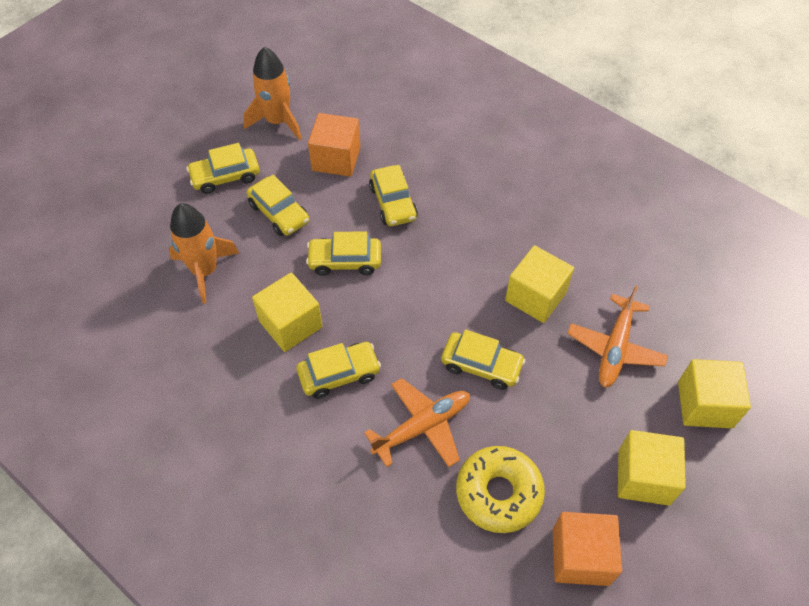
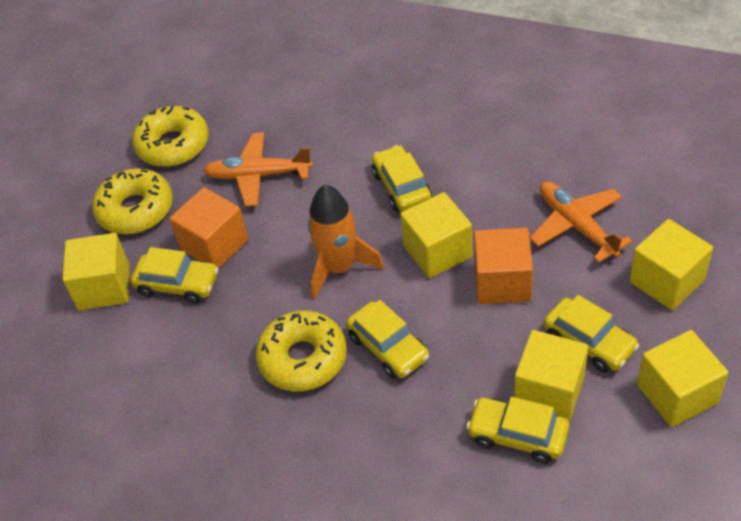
orange rocket: 2 -> 1
yellow car: 6 -> 5
yellow cube: 4 -> 5
yellow donut: 1 -> 3

